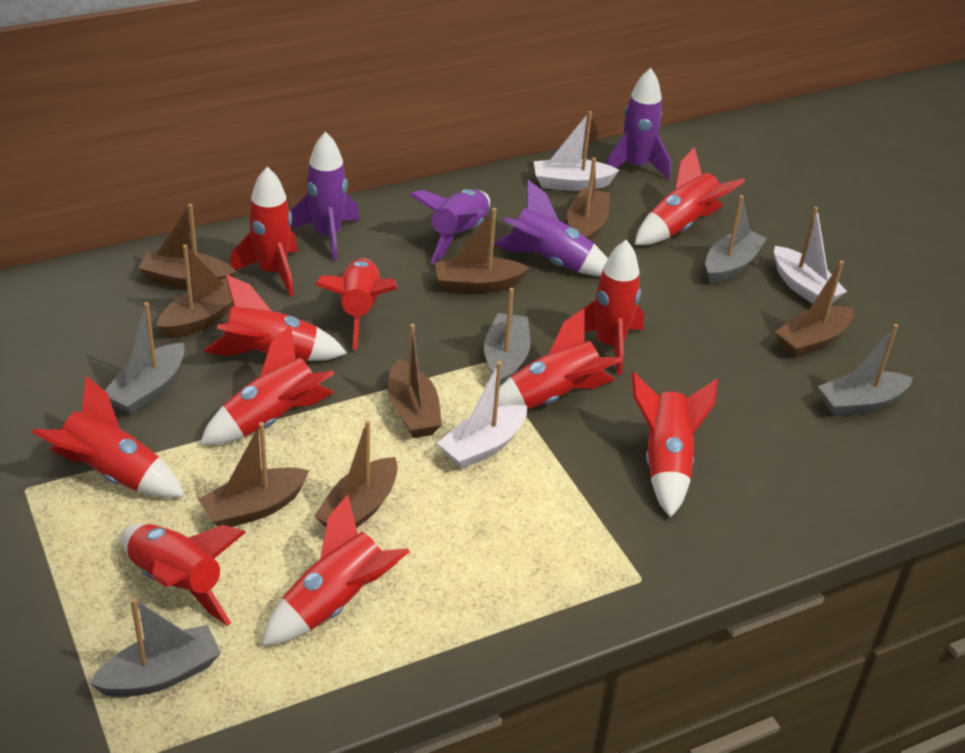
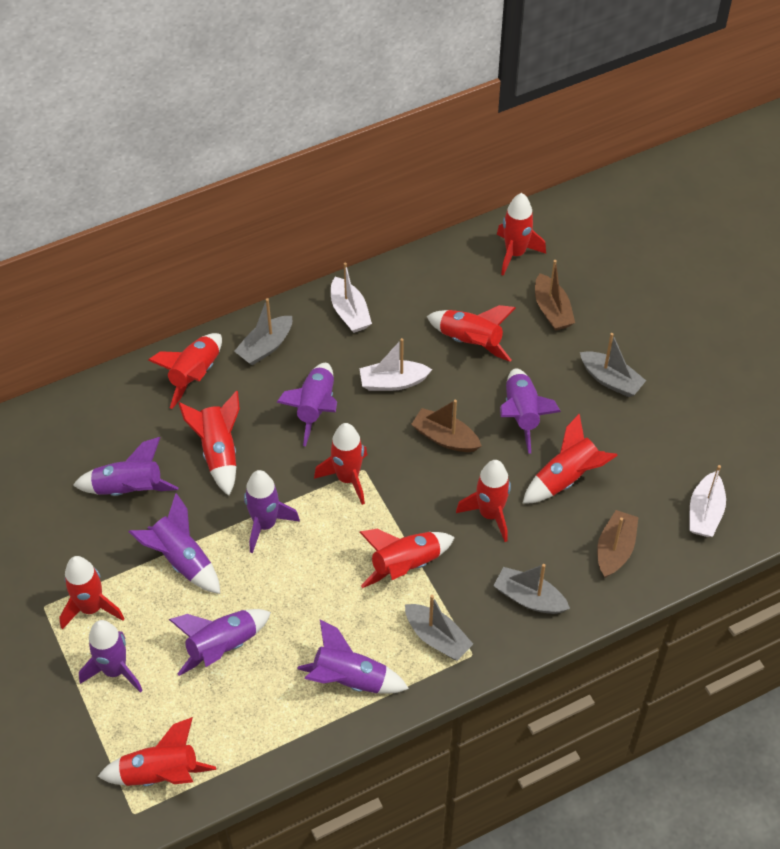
brown boat: 8 -> 3
grey boat: 5 -> 4
purple rocket: 4 -> 8
red rocket: 11 -> 10

